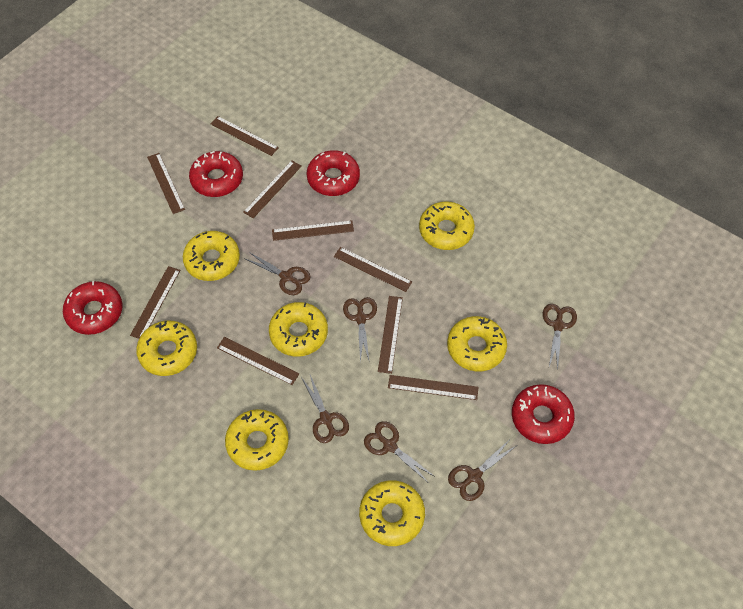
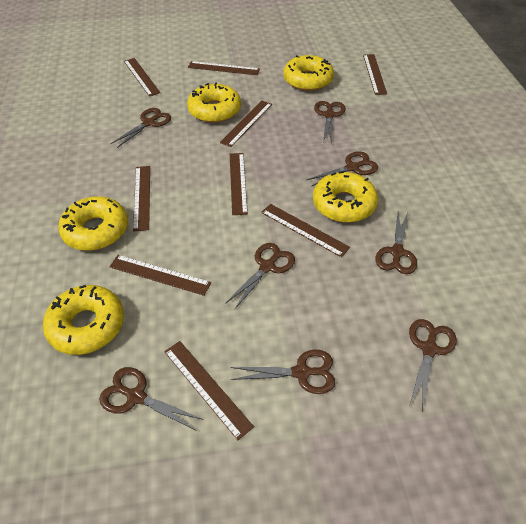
brown scissors: 6 -> 8
red donut: 4 -> 0
yellow donut: 7 -> 5

